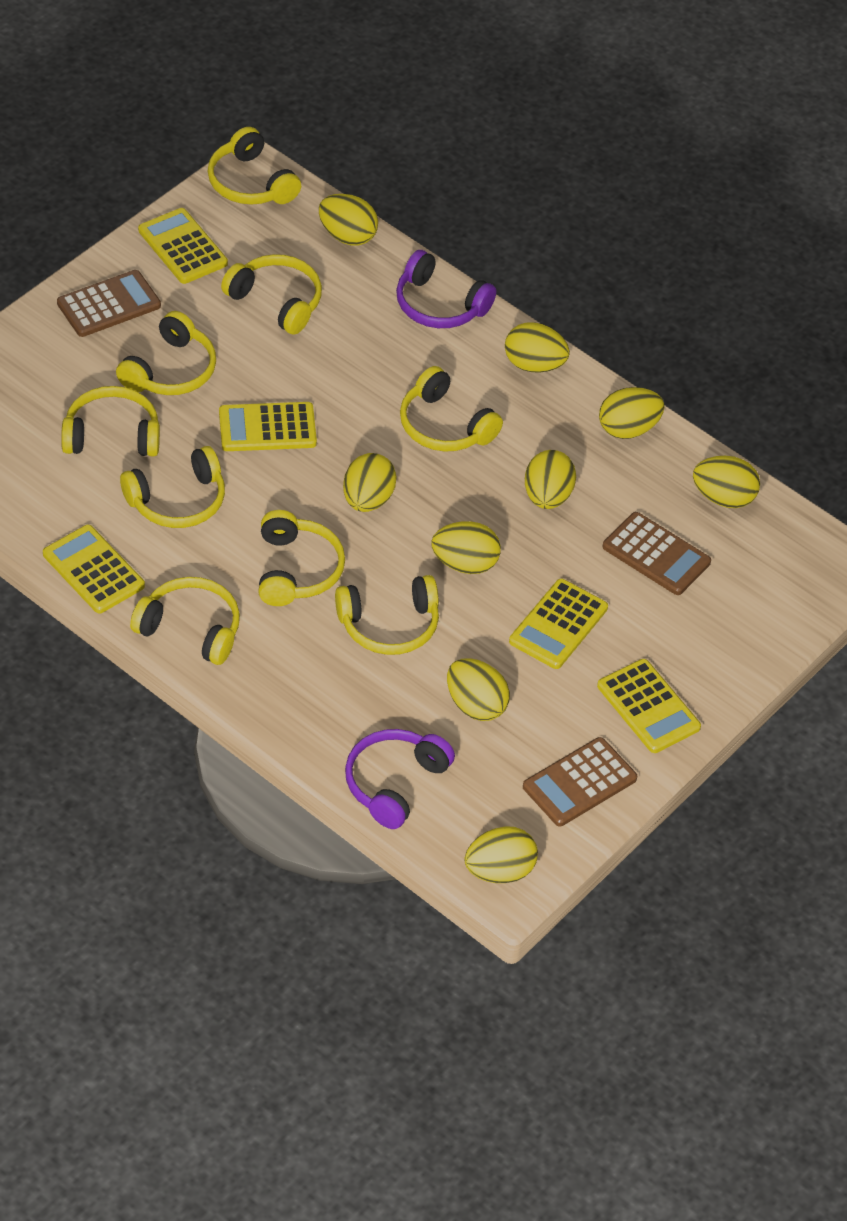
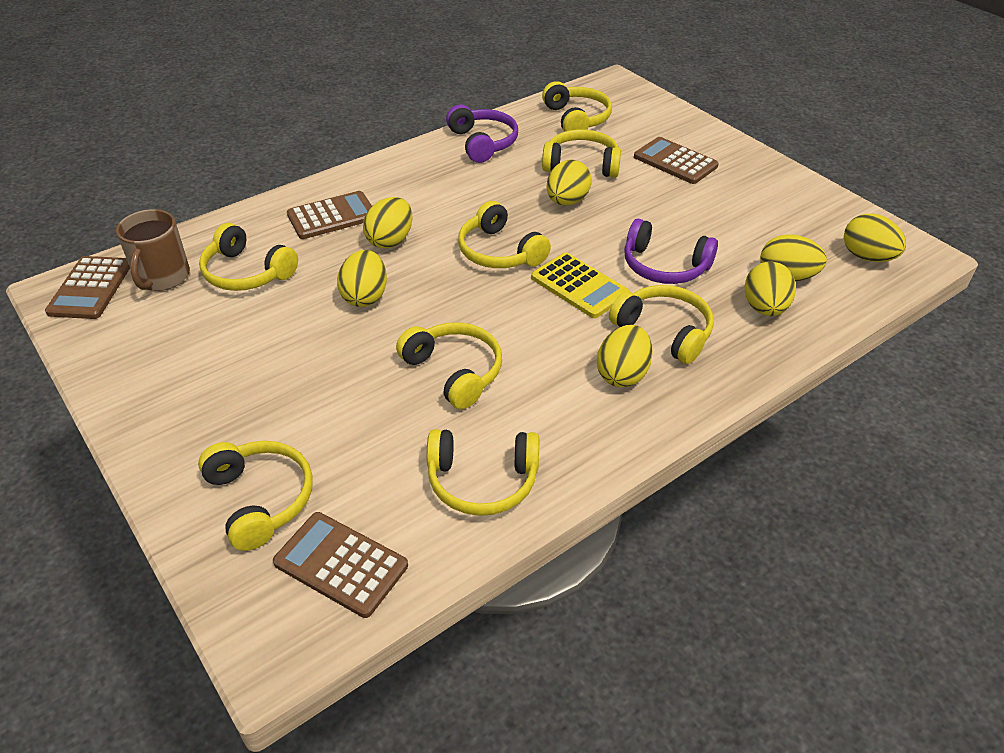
brown calculator: 3 -> 4
brown mug: 0 -> 1
yellow calculator: 5 -> 1
yellow egg: 9 -> 7
yellow headphones: 9 -> 8

